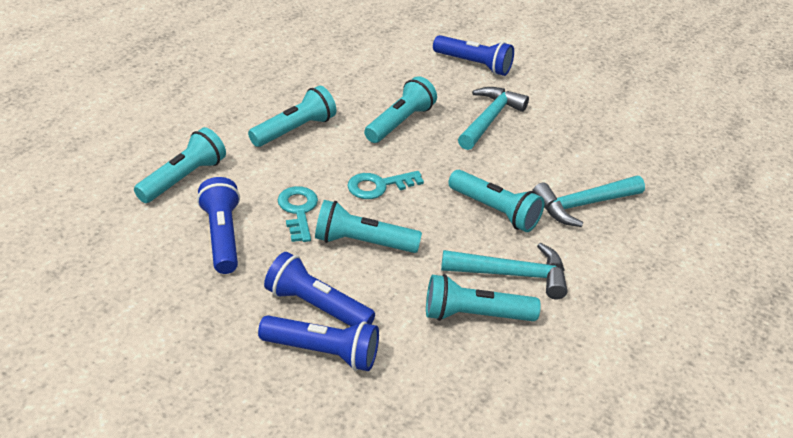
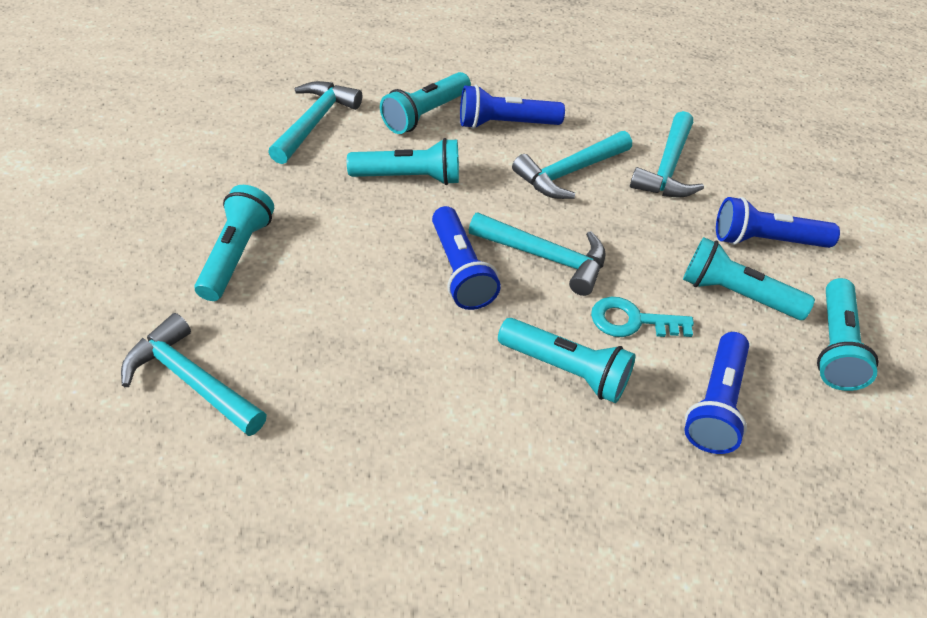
turquoise hammer: 3 -> 5
turquoise key: 2 -> 1

